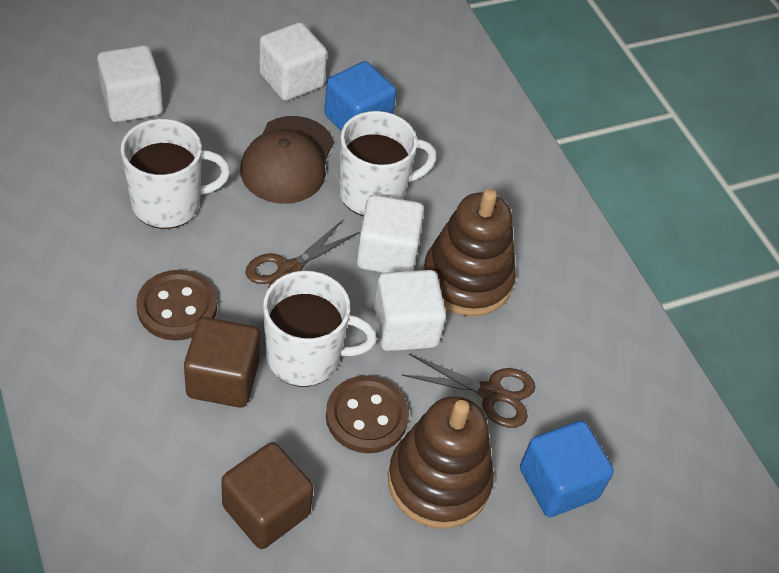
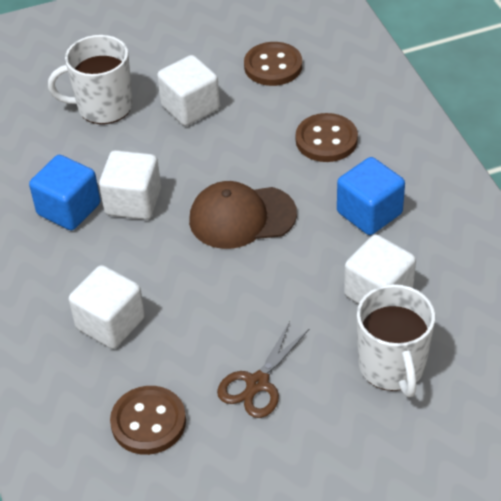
brown button: 2 -> 3
brown cube: 2 -> 0
brown scissors: 2 -> 1
brown stacking toy: 2 -> 0
white mug: 3 -> 2

